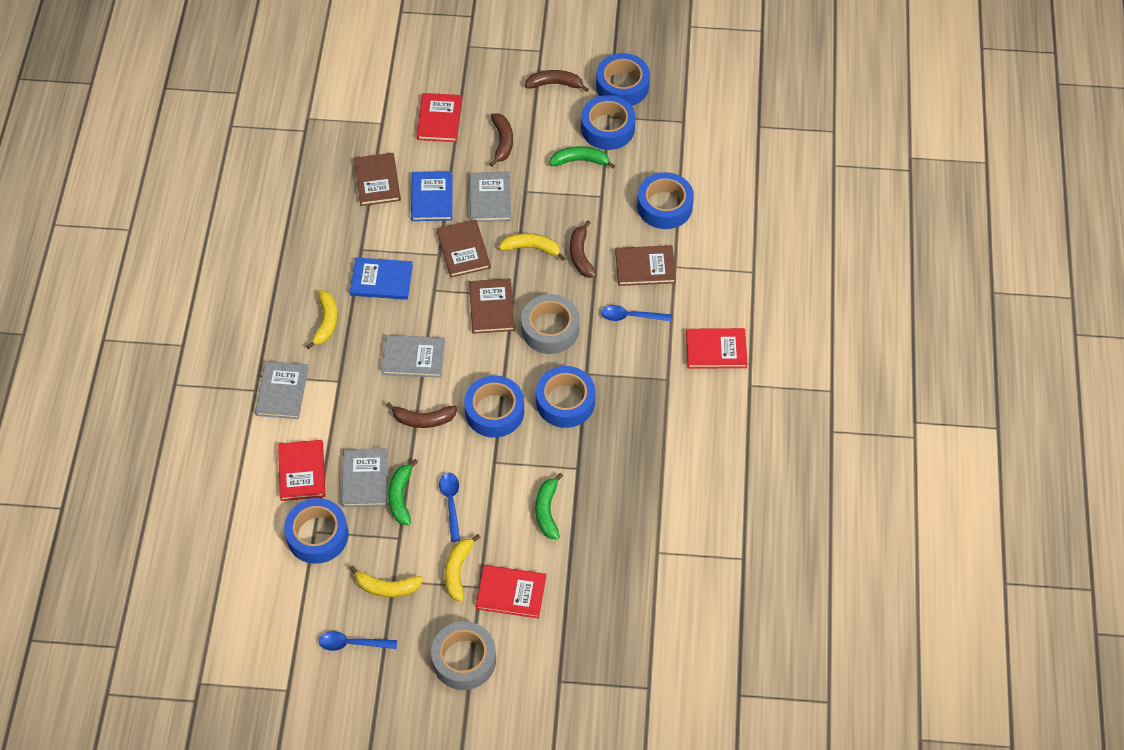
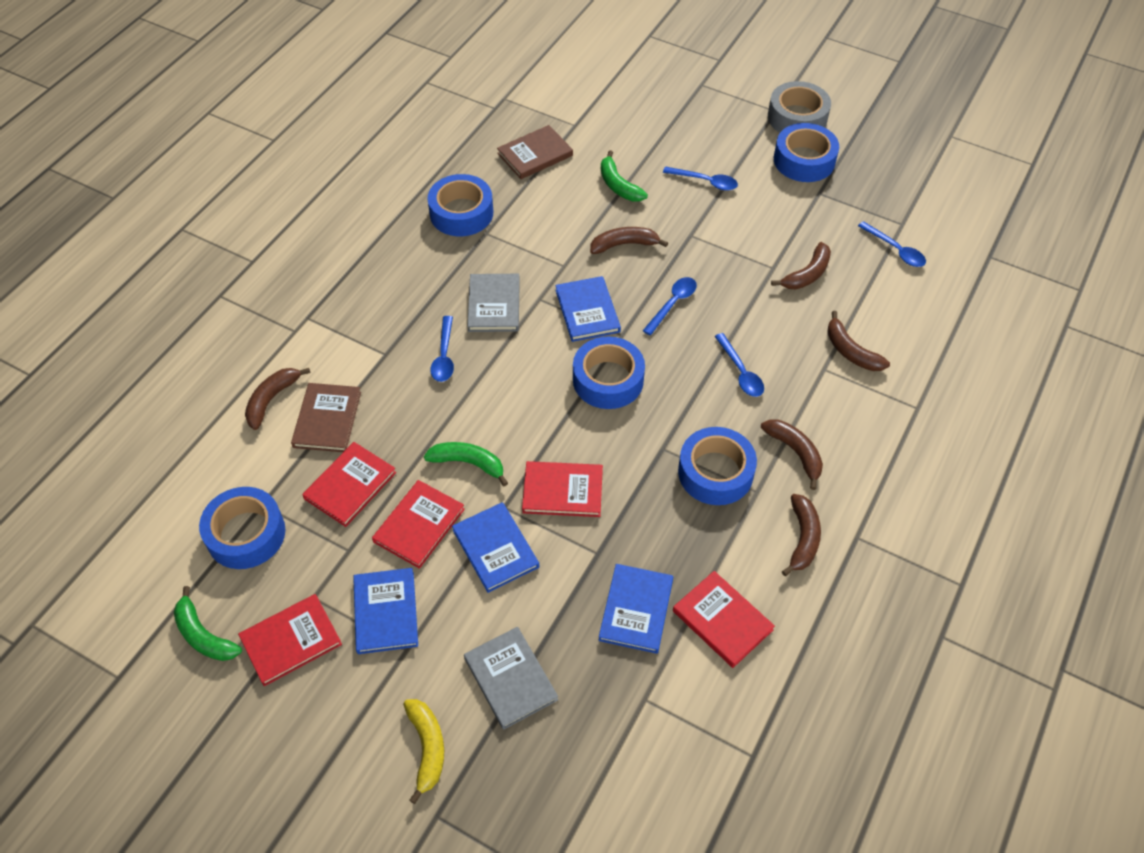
blue book: 2 -> 4
blue spoon: 3 -> 5
blue tape: 6 -> 5
brown banana: 4 -> 6
brown book: 4 -> 2
grey book: 4 -> 2
grey tape: 2 -> 1
red book: 4 -> 5
yellow banana: 4 -> 1

